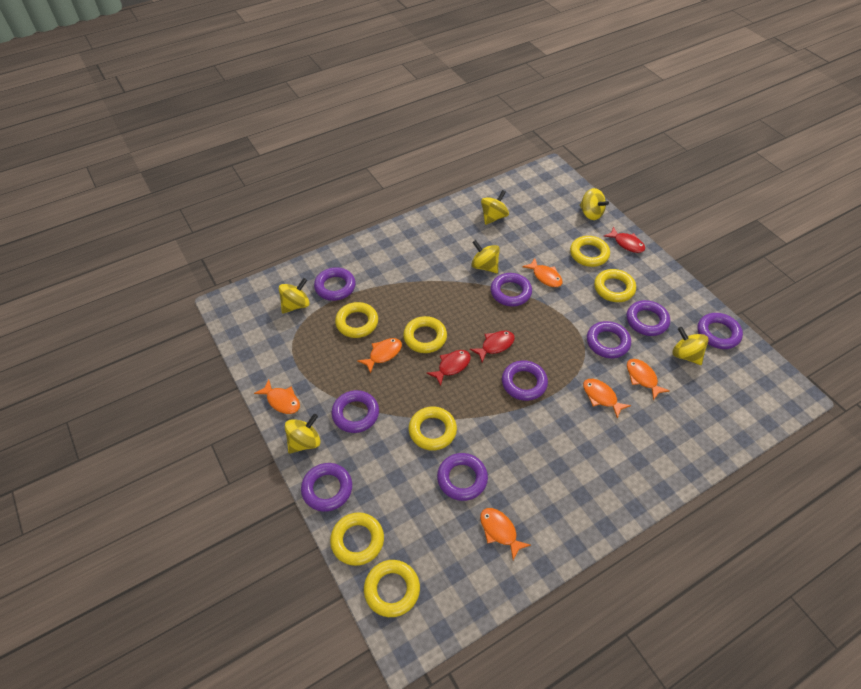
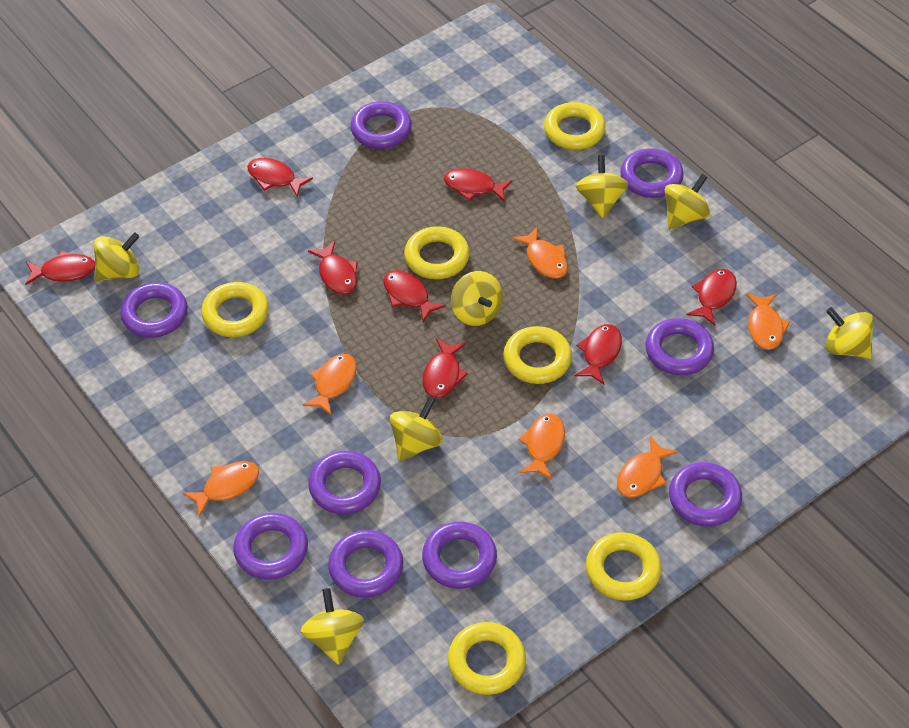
red fish: 3 -> 8
yellow ring: 7 -> 6
yellow spinning top: 6 -> 7

